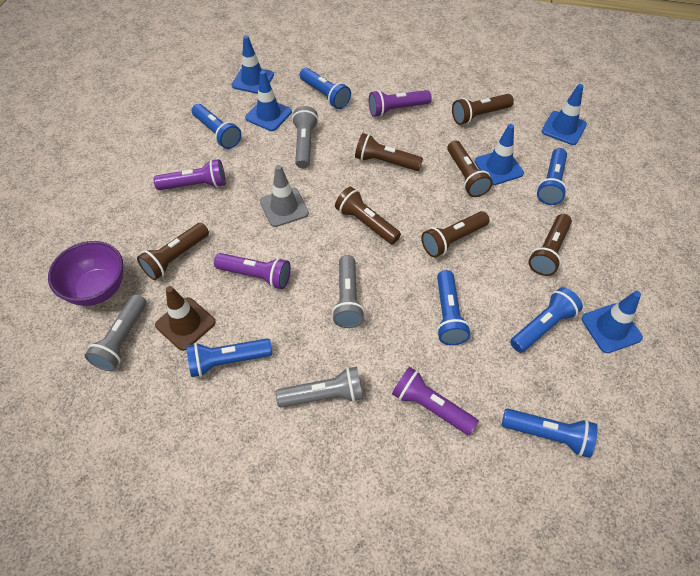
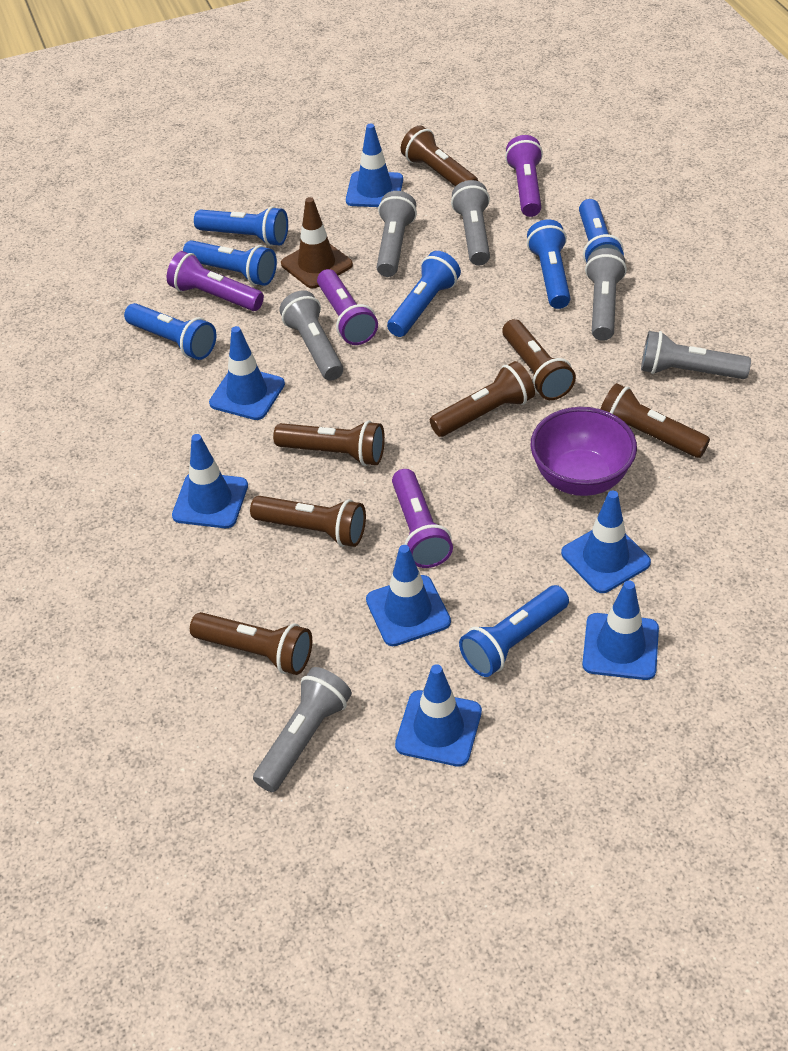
blue traffic cone: 5 -> 7
grey flashlight: 4 -> 6
grey traffic cone: 1 -> 0

